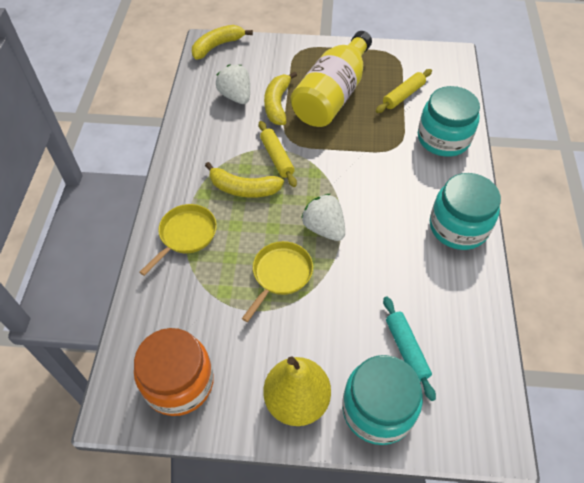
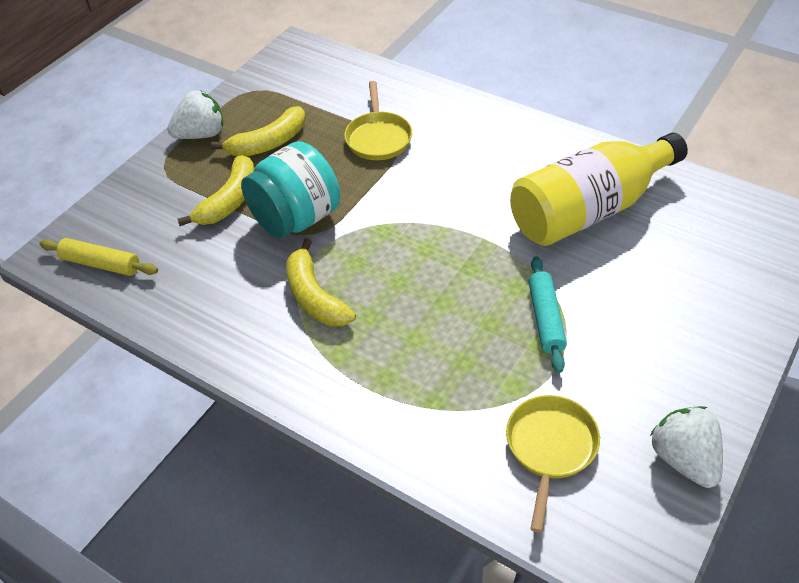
orange jar: 1 -> 0
turquoise jar: 3 -> 1
yellow pear: 1 -> 0
yellow rolling pin: 2 -> 1

